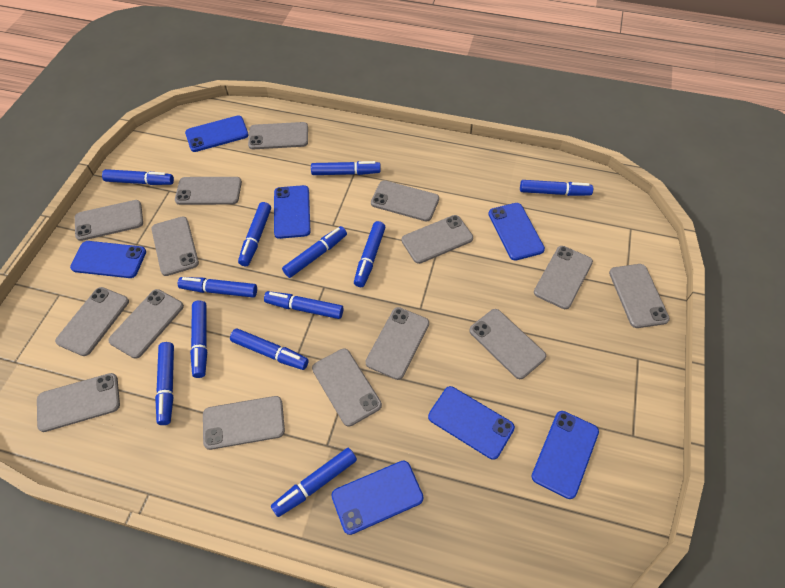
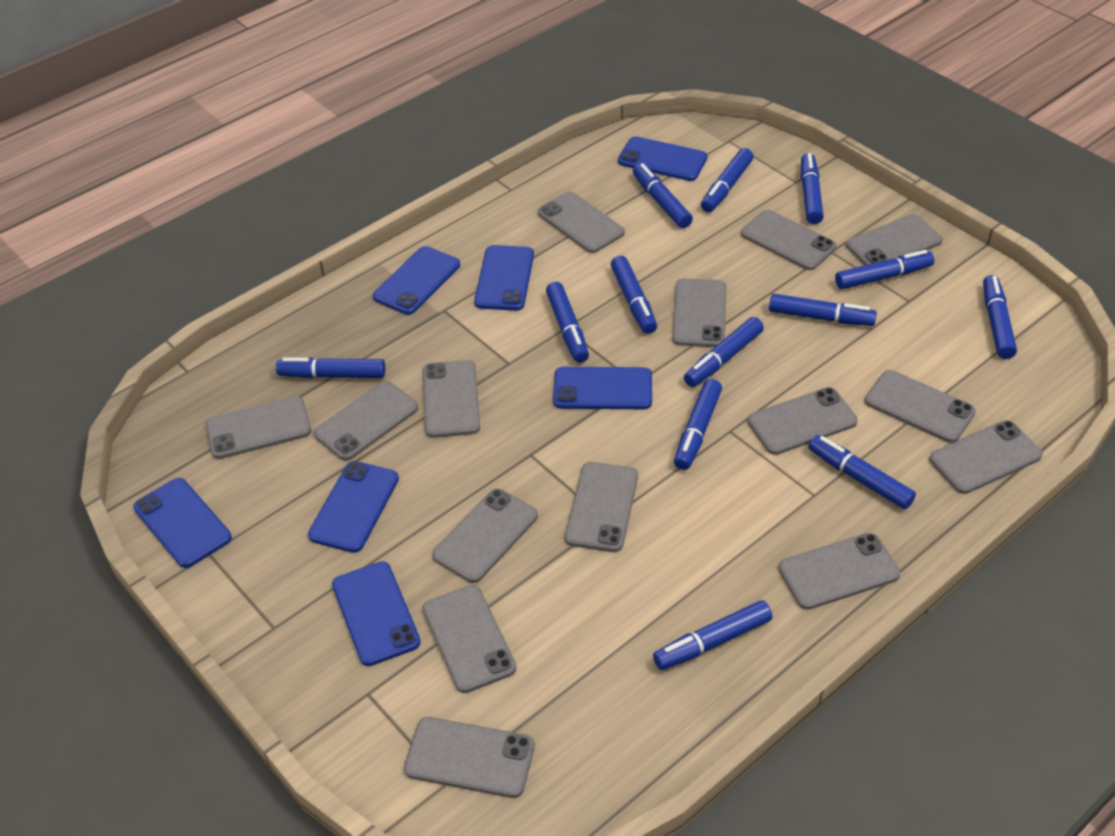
blue marker: 12 -> 13

